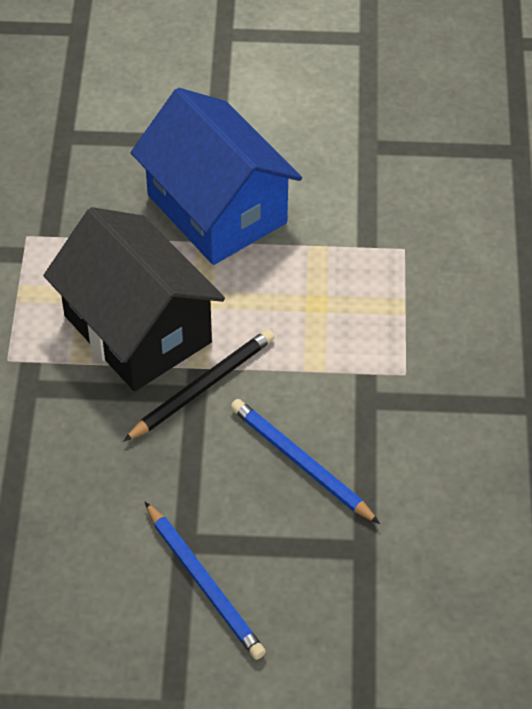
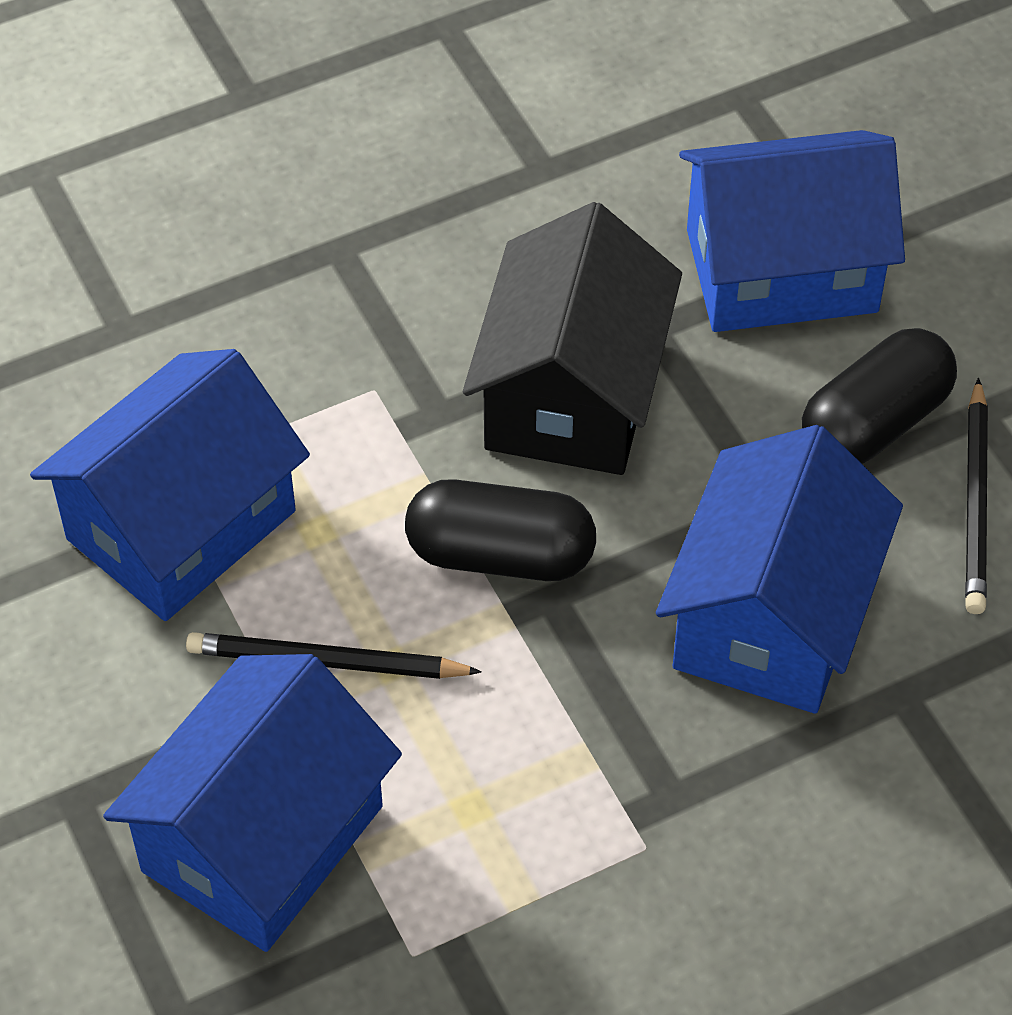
black capsule: 0 -> 2
black pencil: 1 -> 2
blue house: 1 -> 4
blue pencil: 2 -> 0

